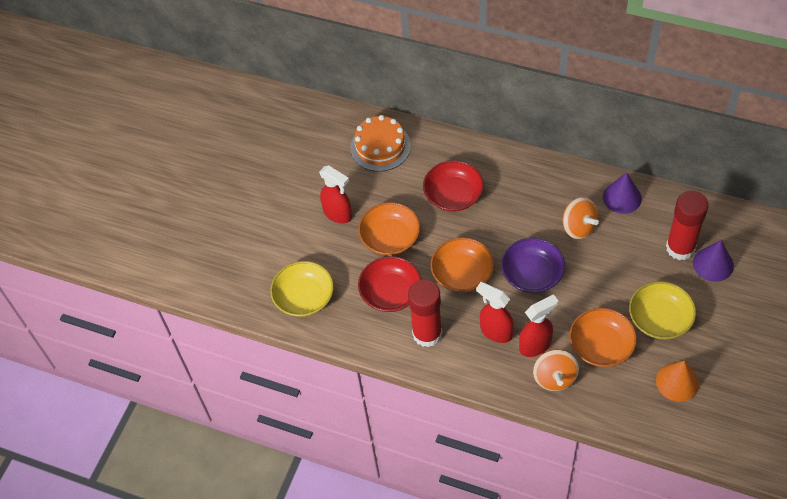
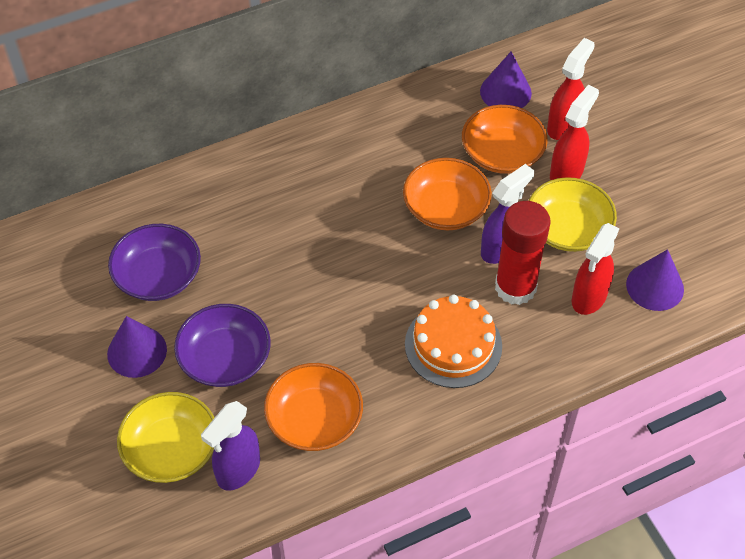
orange cone: 1 -> 0
orange spinning top: 2 -> 0
purple bowl: 1 -> 2
purple cone: 2 -> 3
purple spray bottle: 0 -> 2
red bowl: 2 -> 0
red glue stick: 2 -> 1

